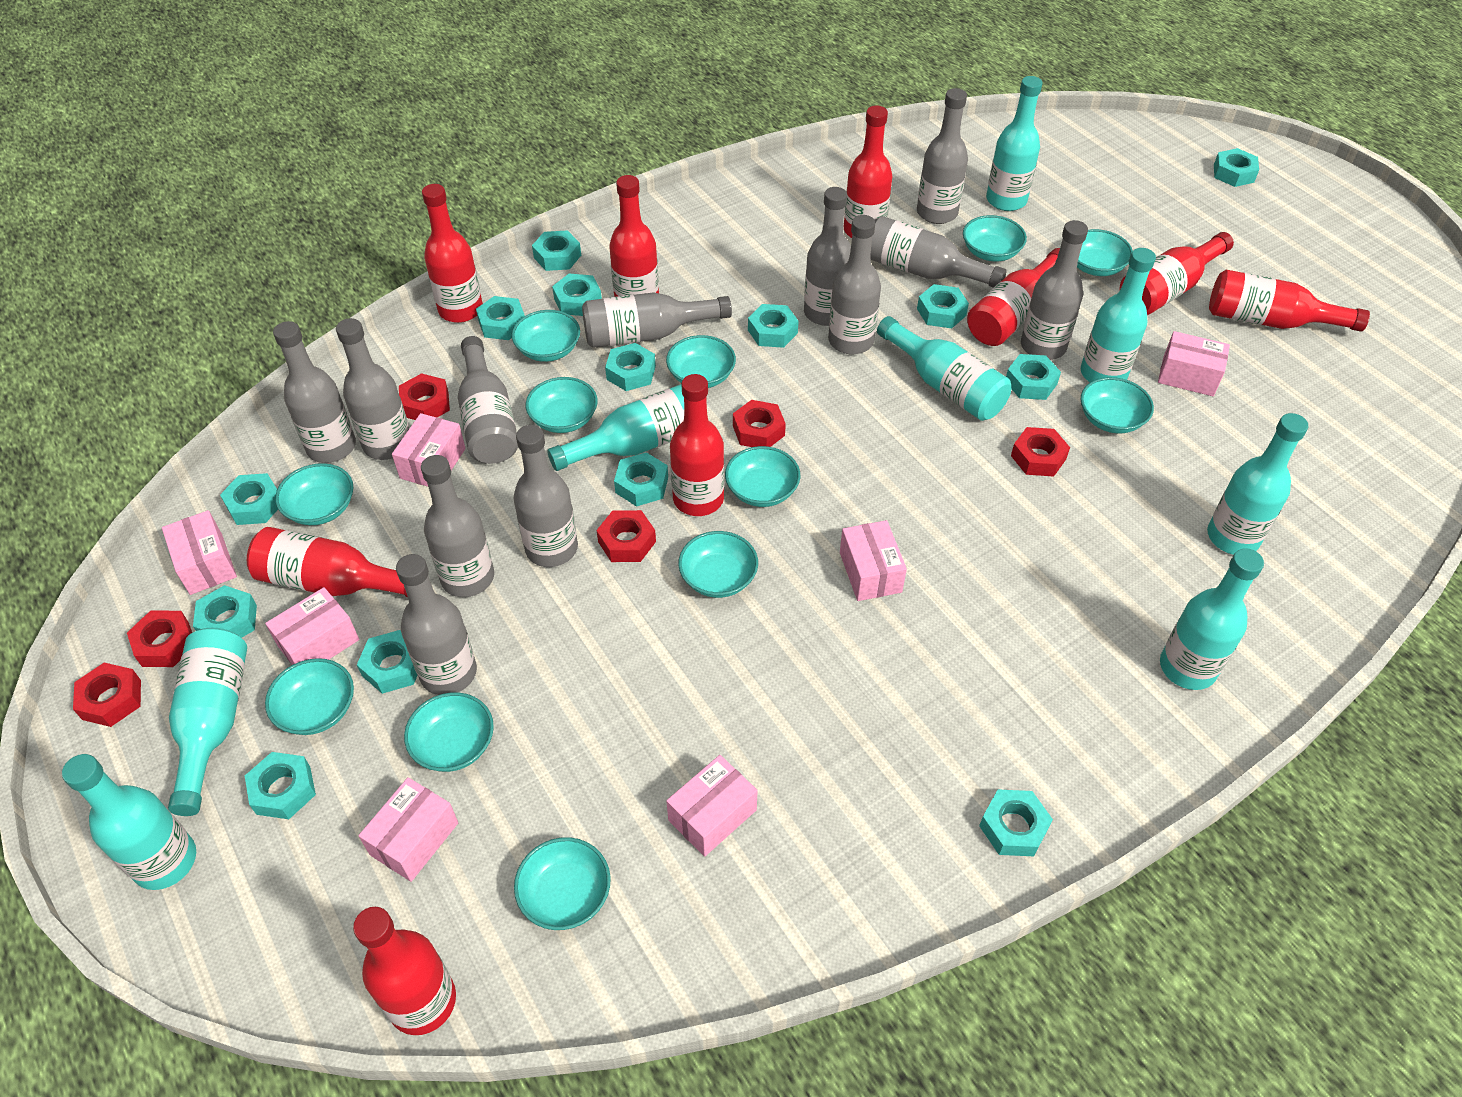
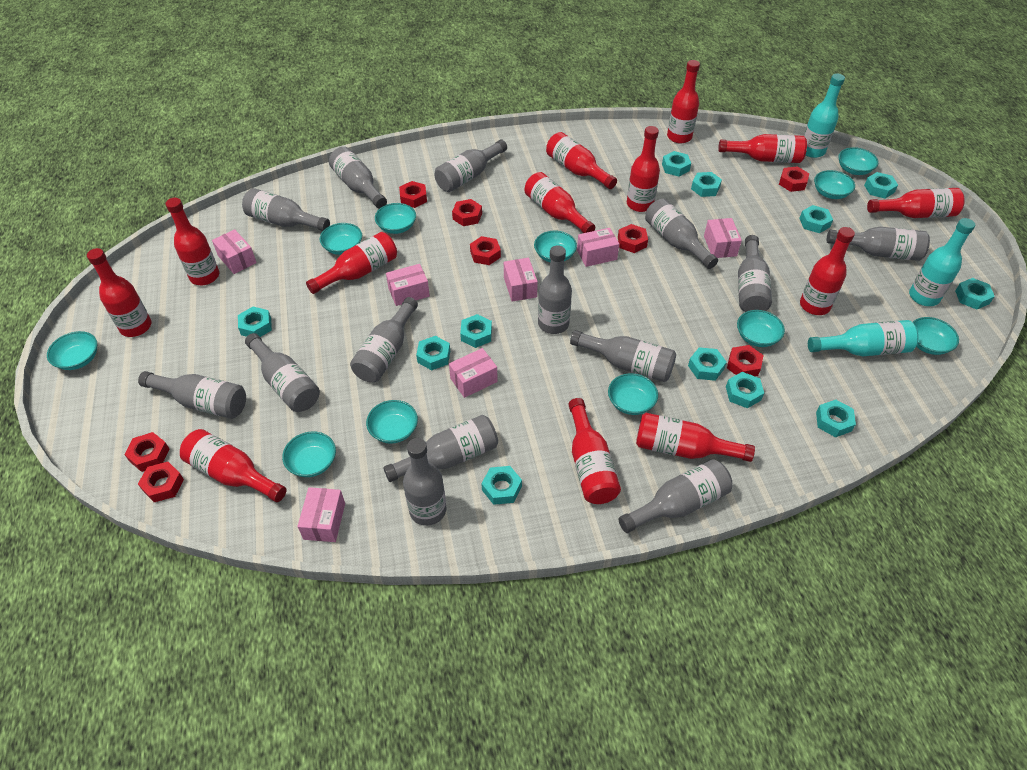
grey bottle: 12 -> 14
red bottle: 9 -> 13
red nut: 6 -> 8
turquoise bottle: 8 -> 3
turquoise bowl: 12 -> 11
turquoise nut: 14 -> 12

